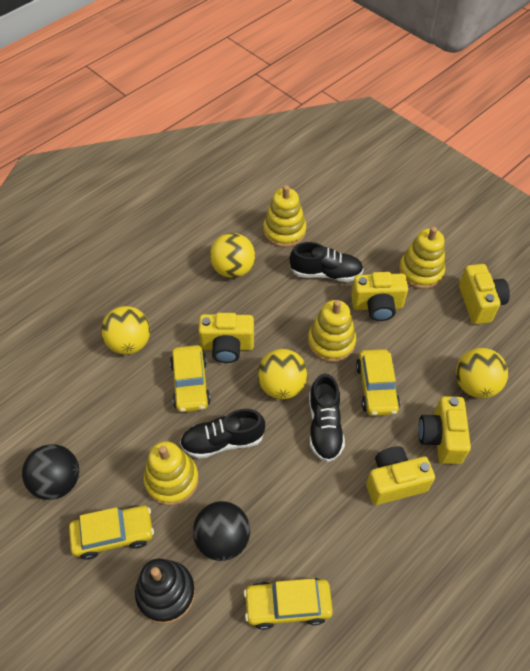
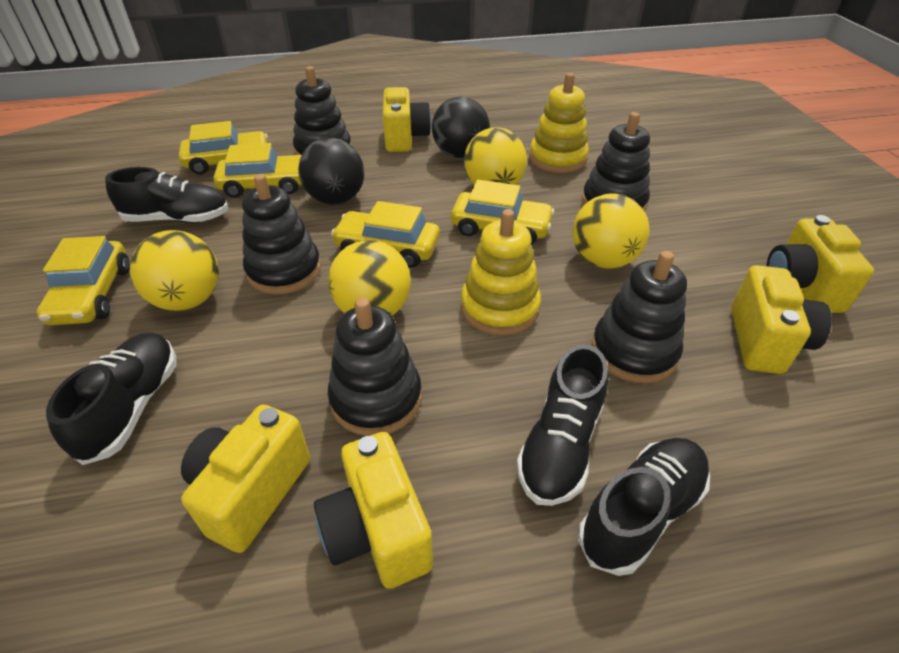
black shoe: 3 -> 4
black stacking toy: 1 -> 5
yellow car: 4 -> 5
yellow stacking toy: 4 -> 2

